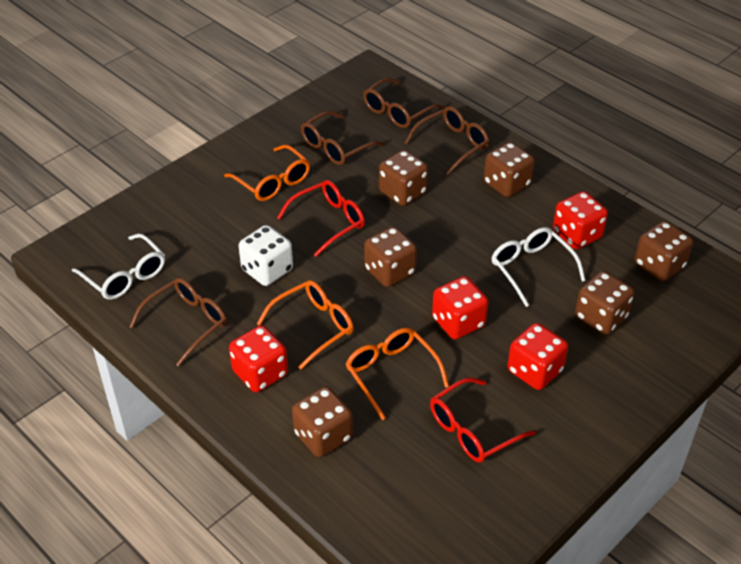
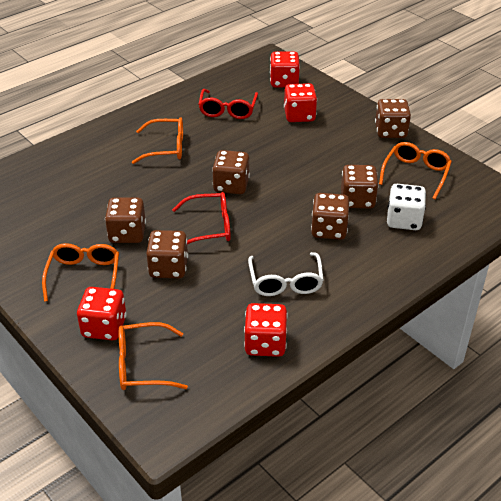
brown glasses: 4 -> 0
orange glasses: 3 -> 4
white glasses: 2 -> 1

